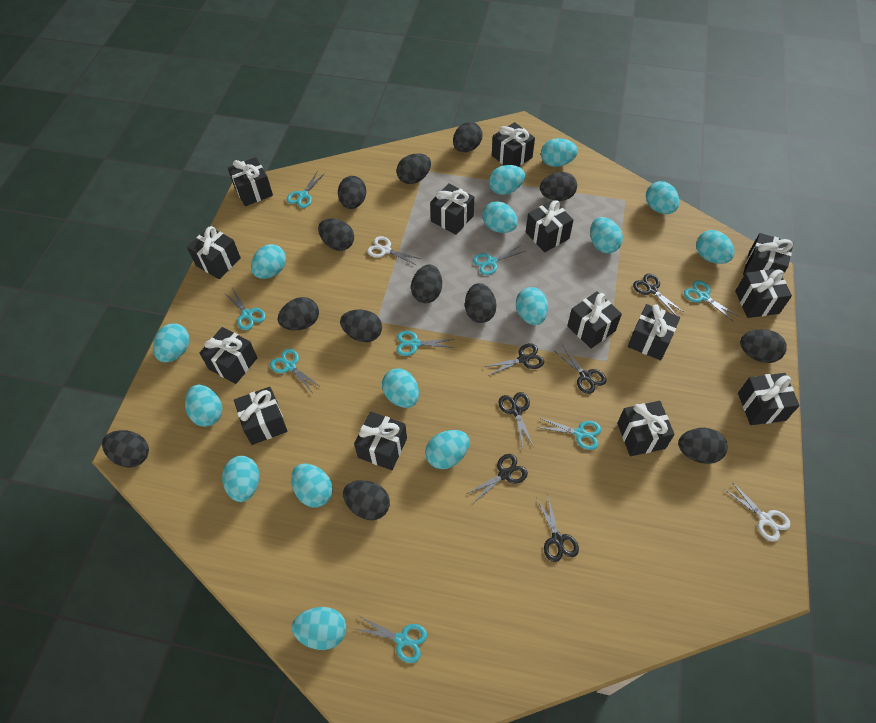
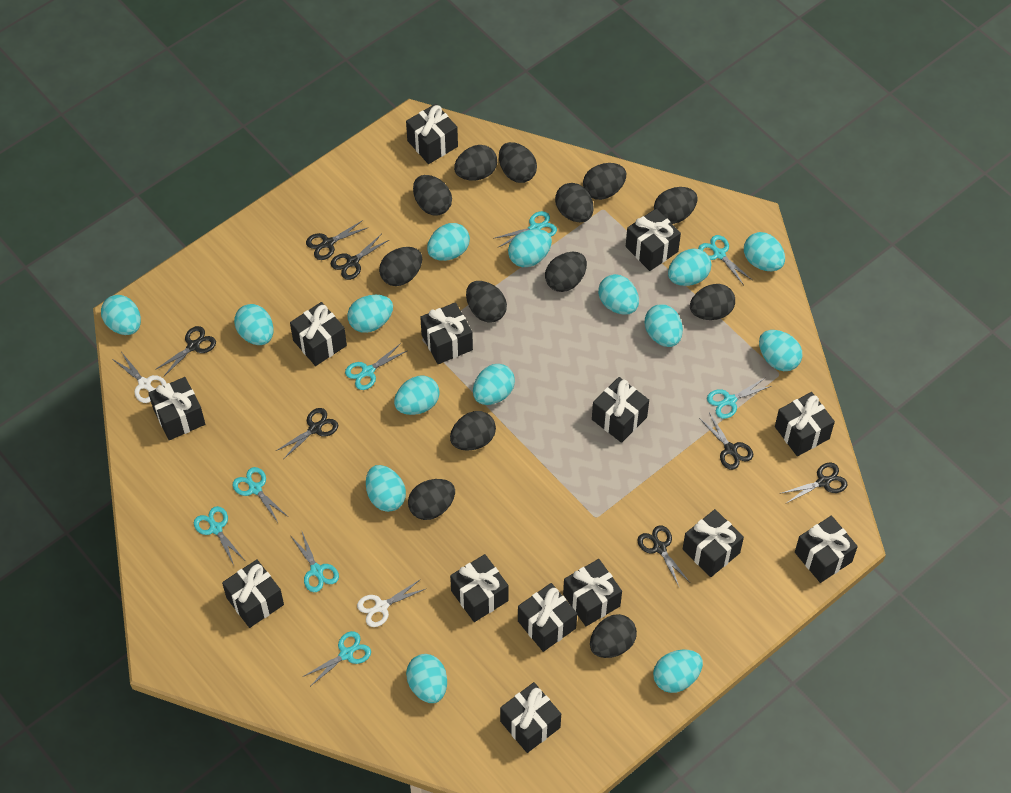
black scissors: 6 -> 7

